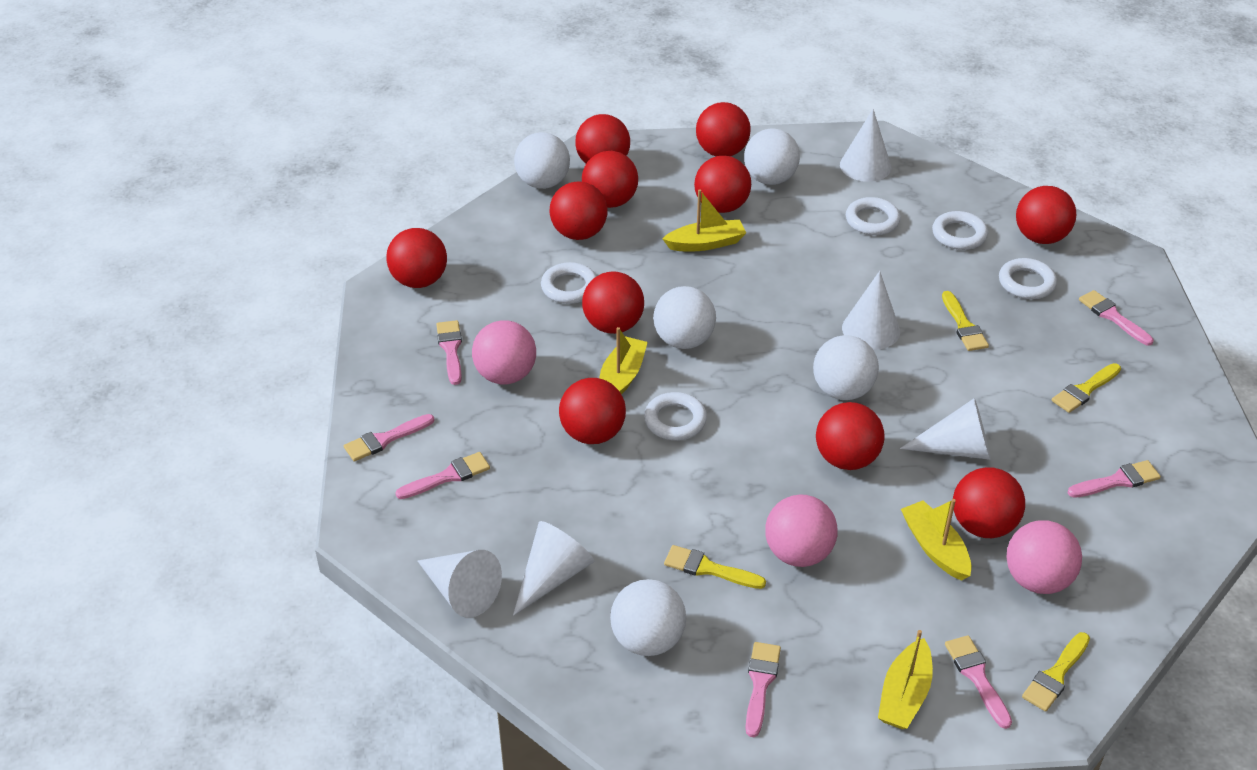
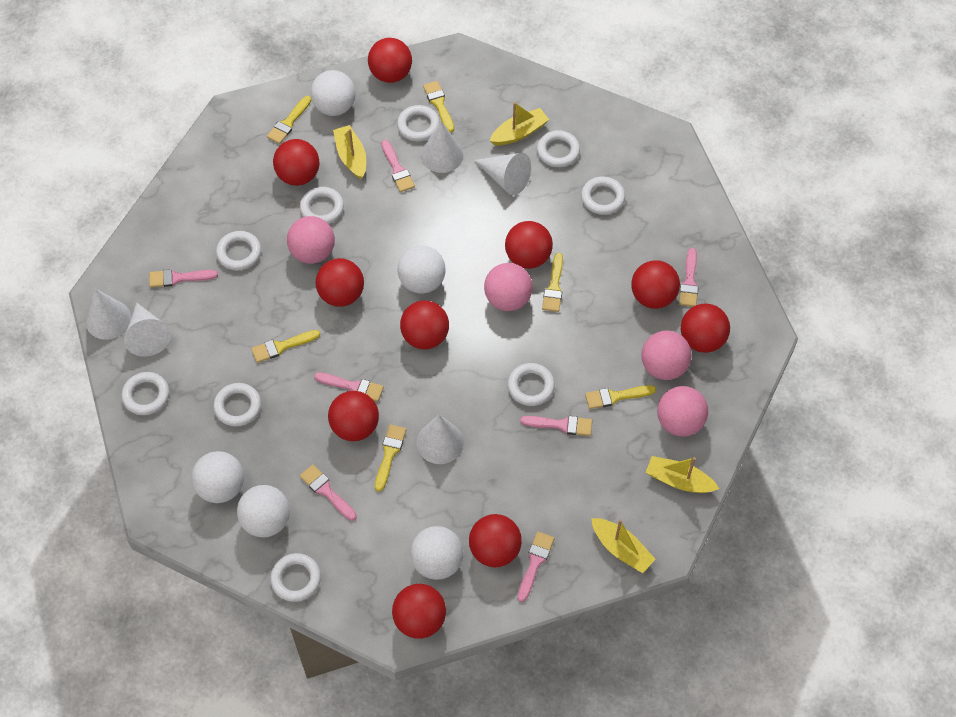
pink ball: 3 -> 4
red ball: 11 -> 10
white ring: 5 -> 9
yellow brush: 4 -> 6

